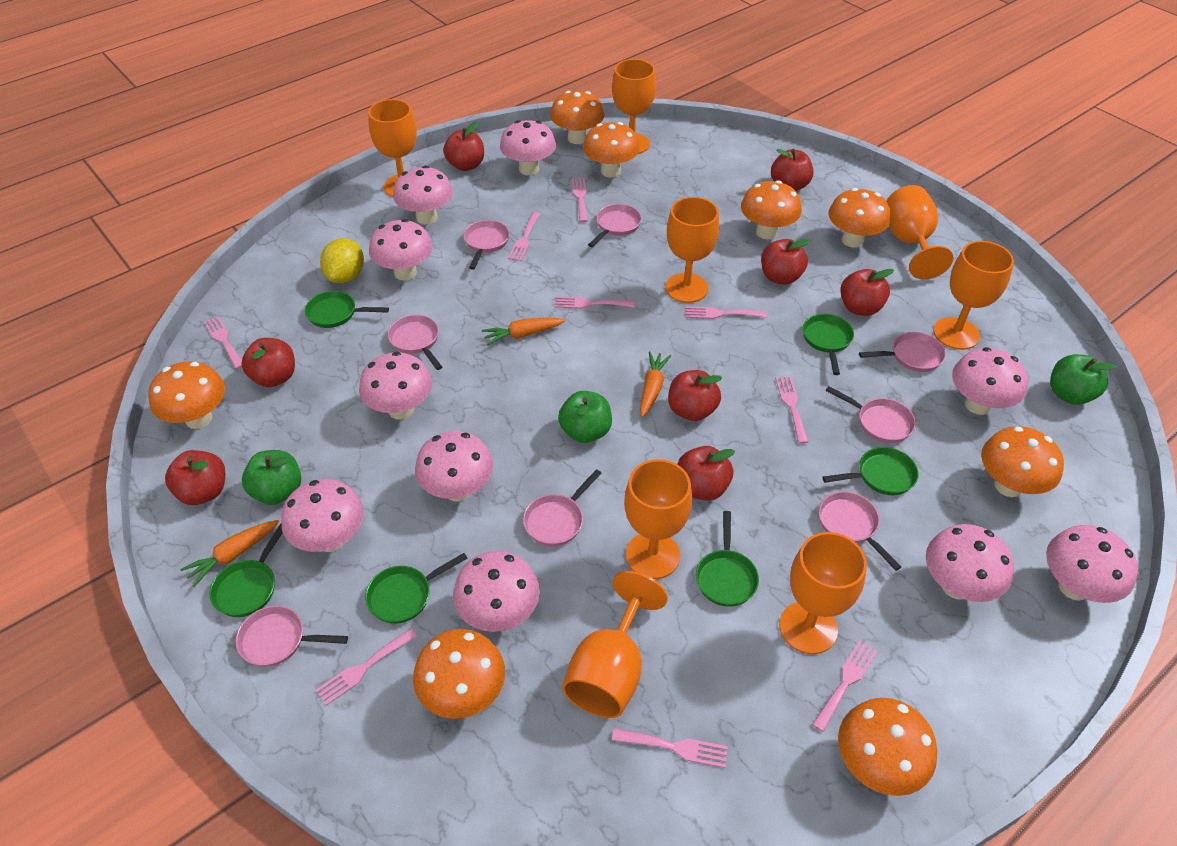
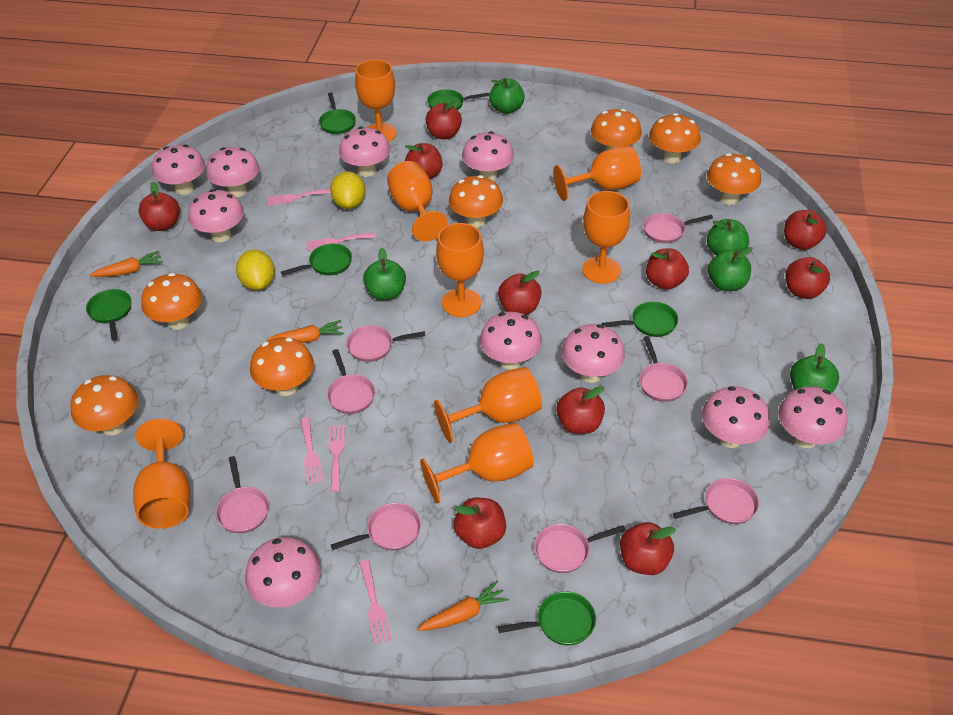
green apple: 3 -> 5
orange mushroom: 8 -> 7
pink fork: 9 -> 5
red apple: 8 -> 10
yellow lemon: 1 -> 2

